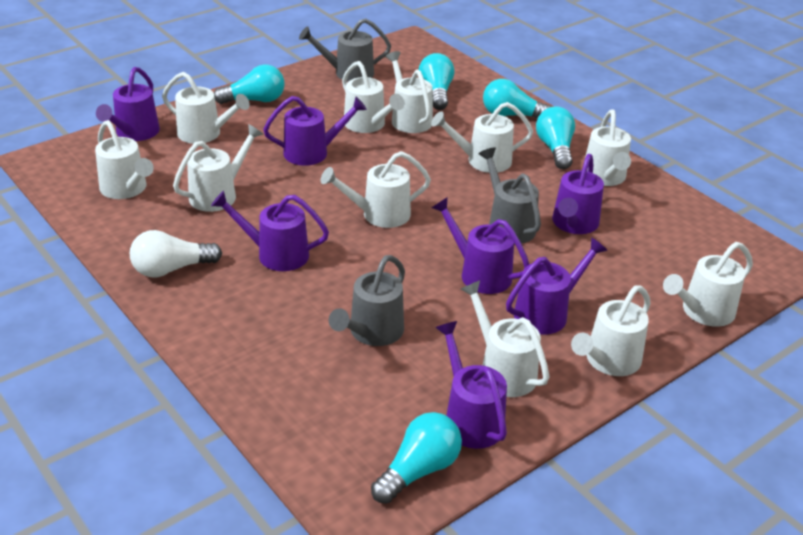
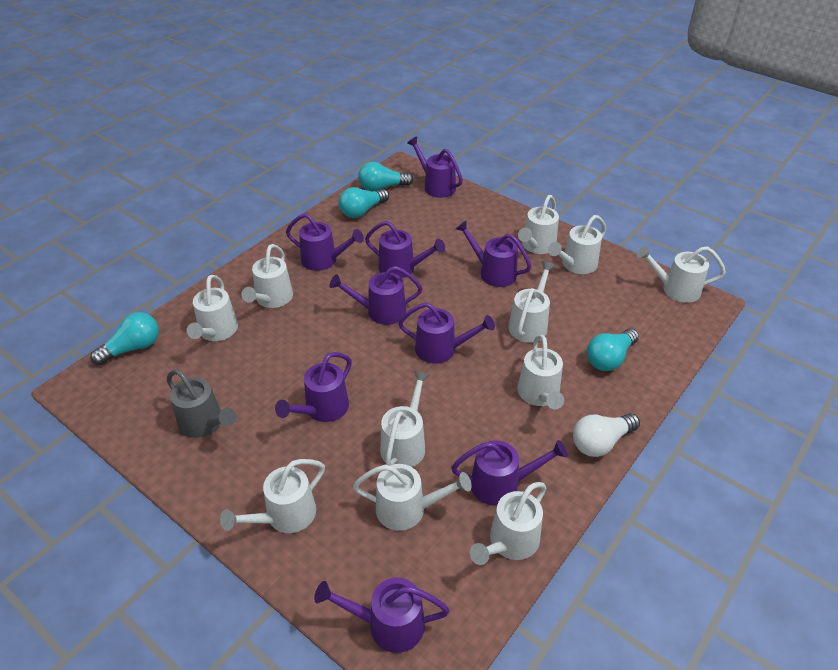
grey watering can: 3 -> 1
purple watering can: 7 -> 9
turquoise light bulb: 5 -> 4

